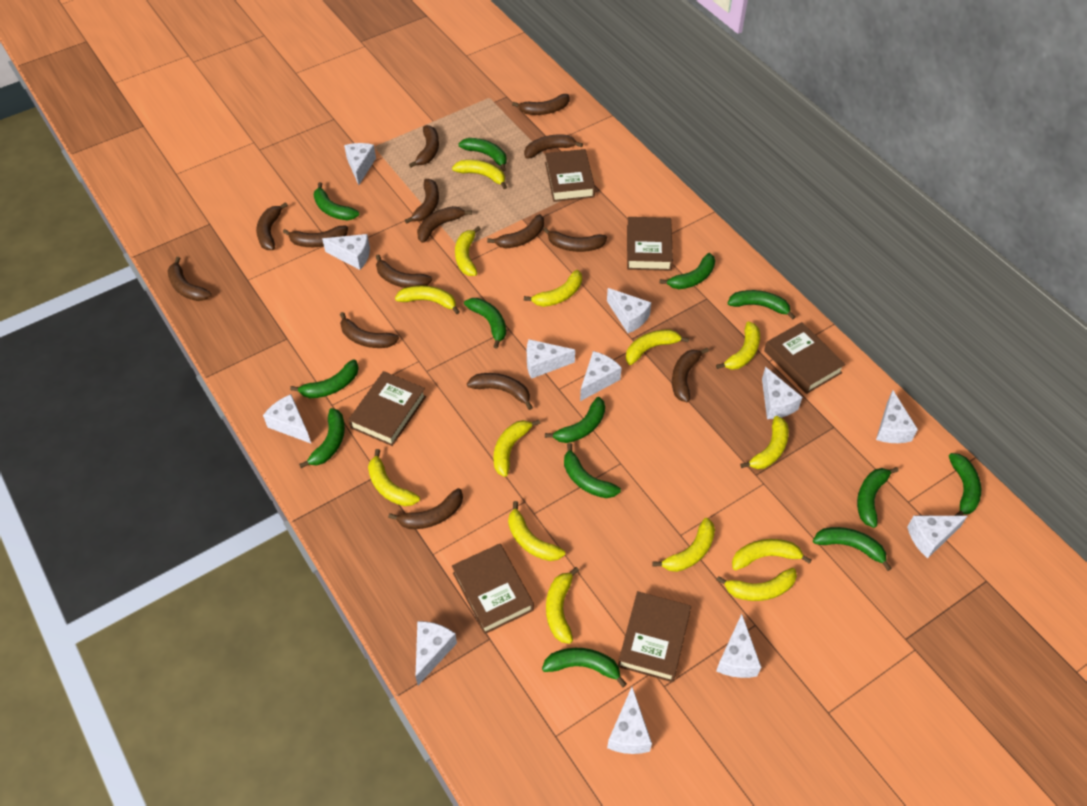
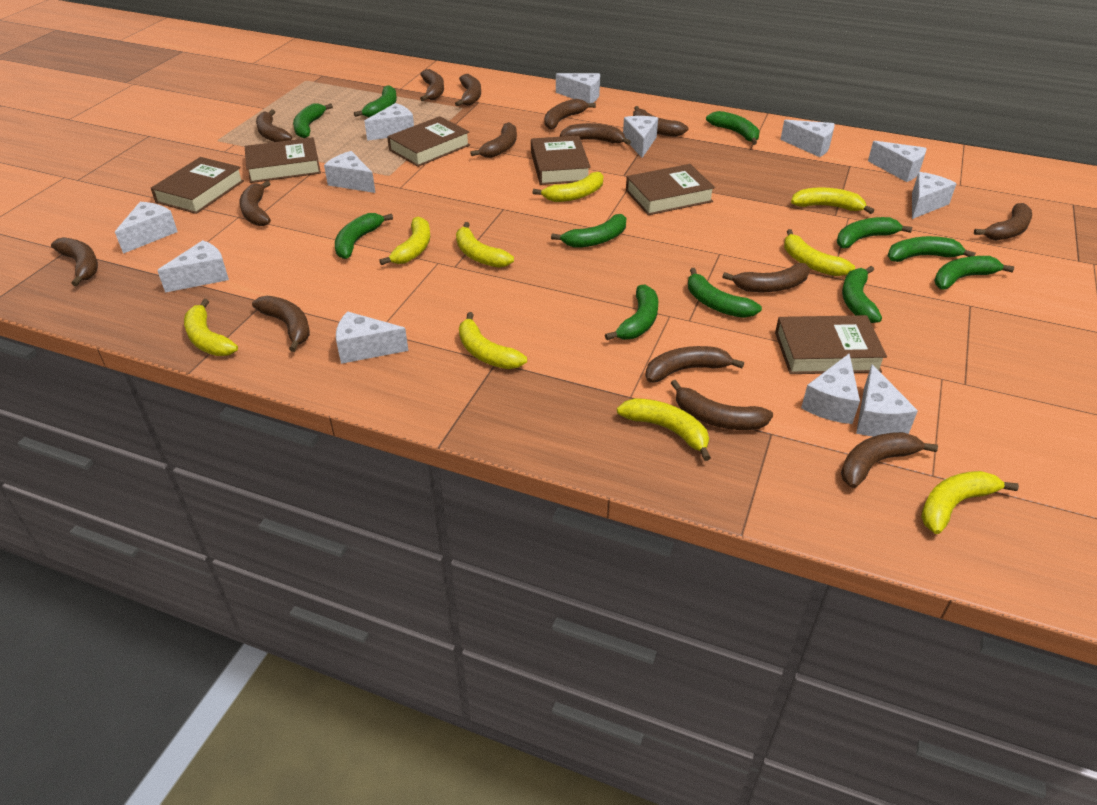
green banana: 13 -> 11
yellow banana: 14 -> 9

